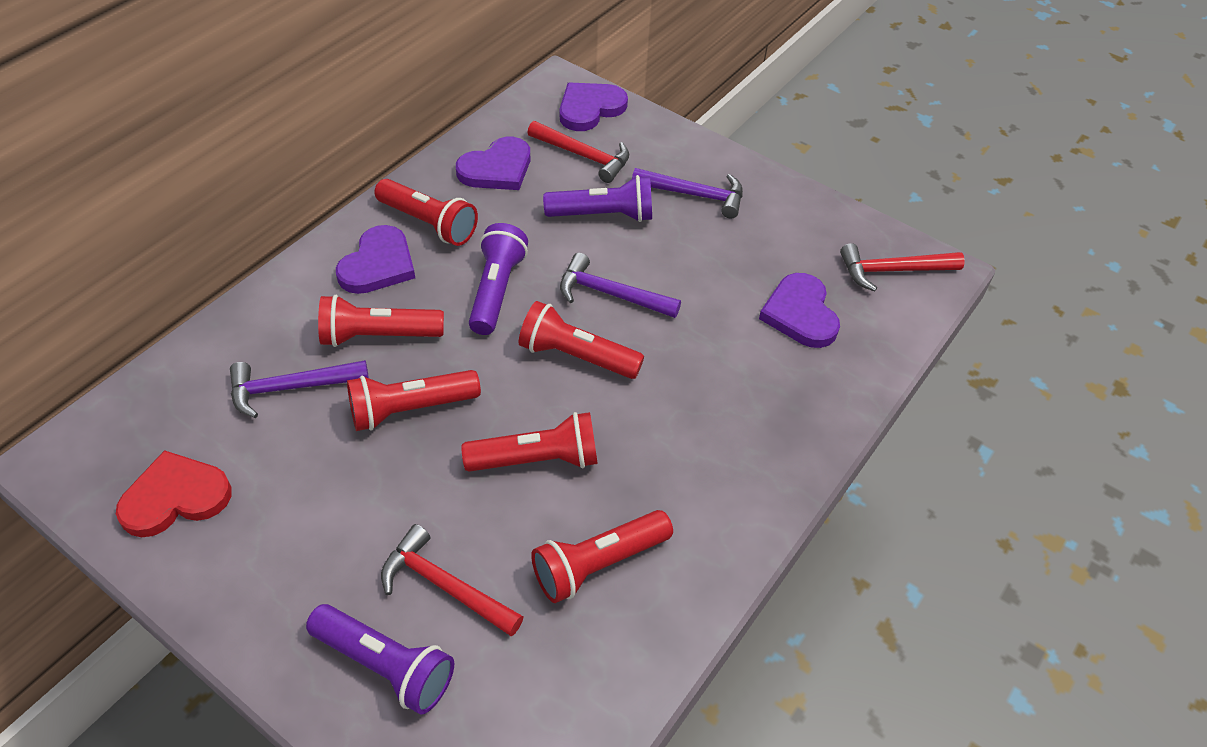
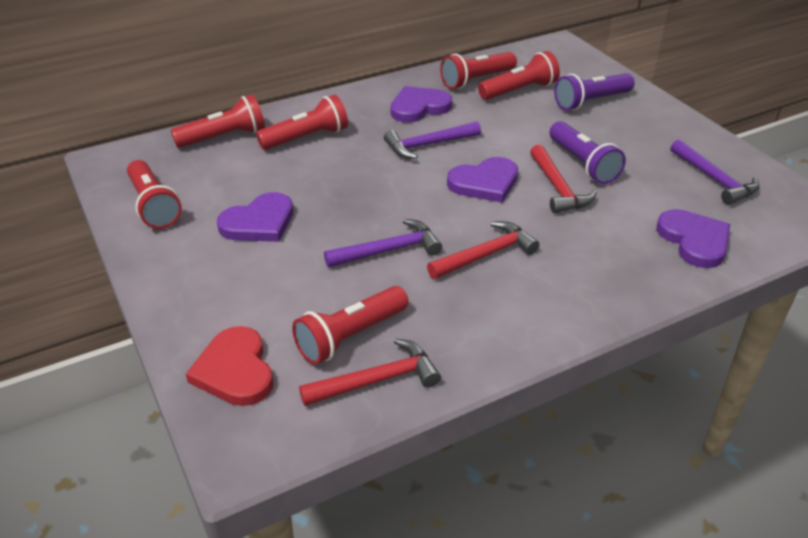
purple flashlight: 3 -> 2

